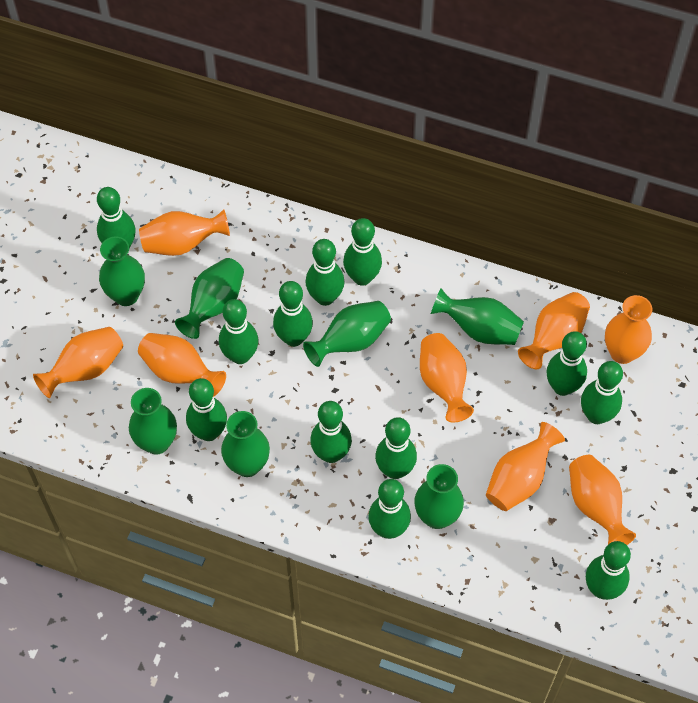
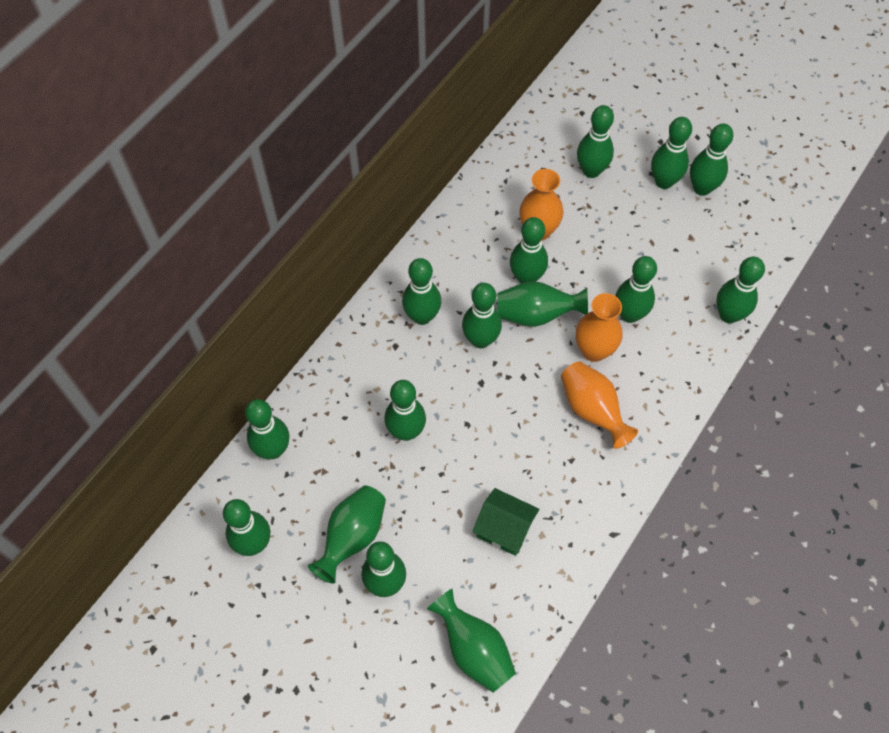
green house: 0 -> 1
green vase: 7 -> 3
orange vase: 8 -> 3

